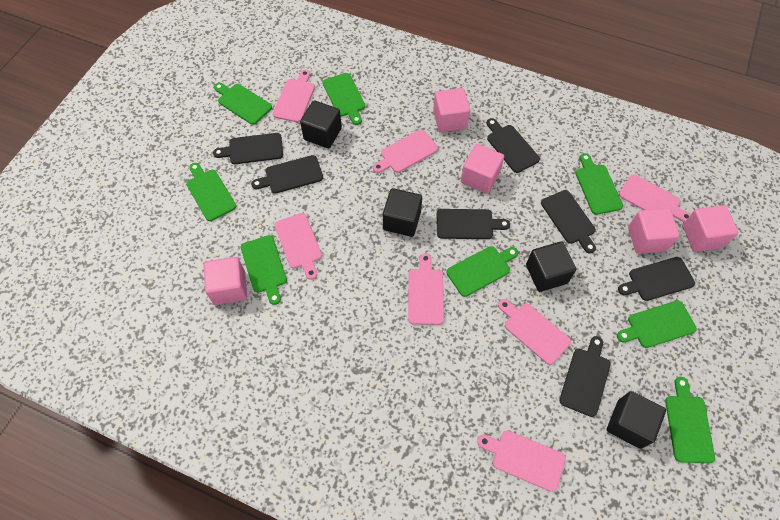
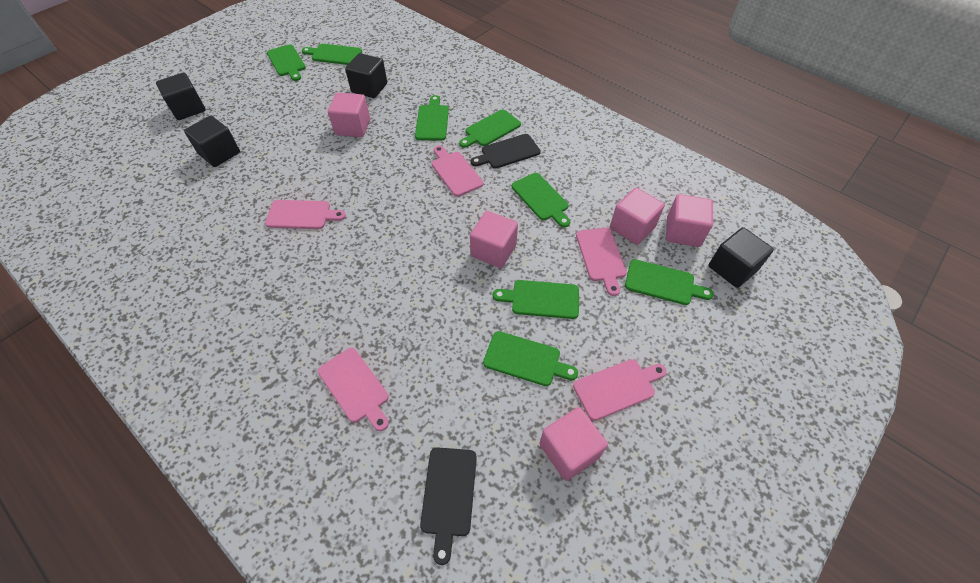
black cutting board: 7 -> 2
pink cutting board: 7 -> 5

